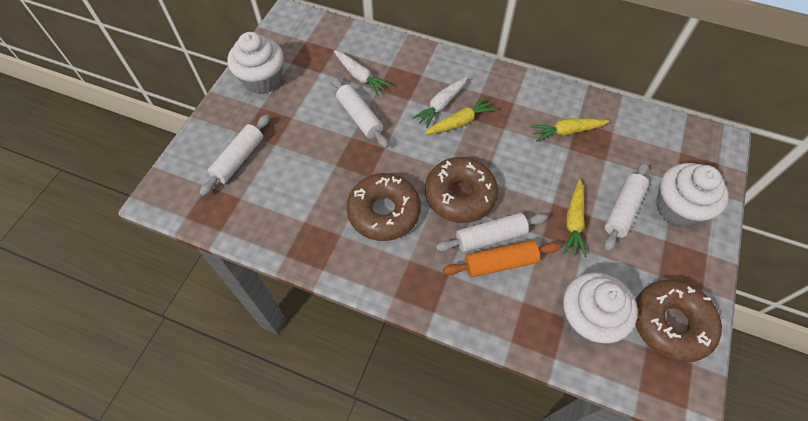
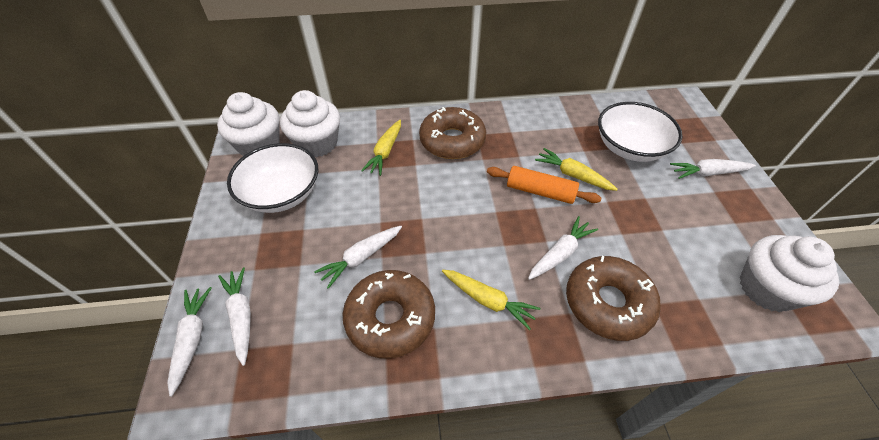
white bowl: 0 -> 2
white carrot: 2 -> 5
white rolling pin: 4 -> 0

